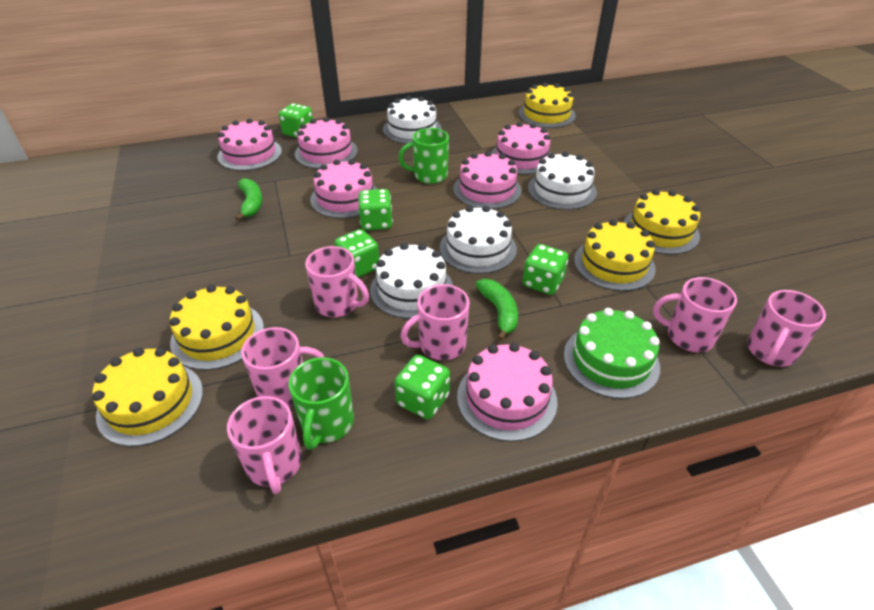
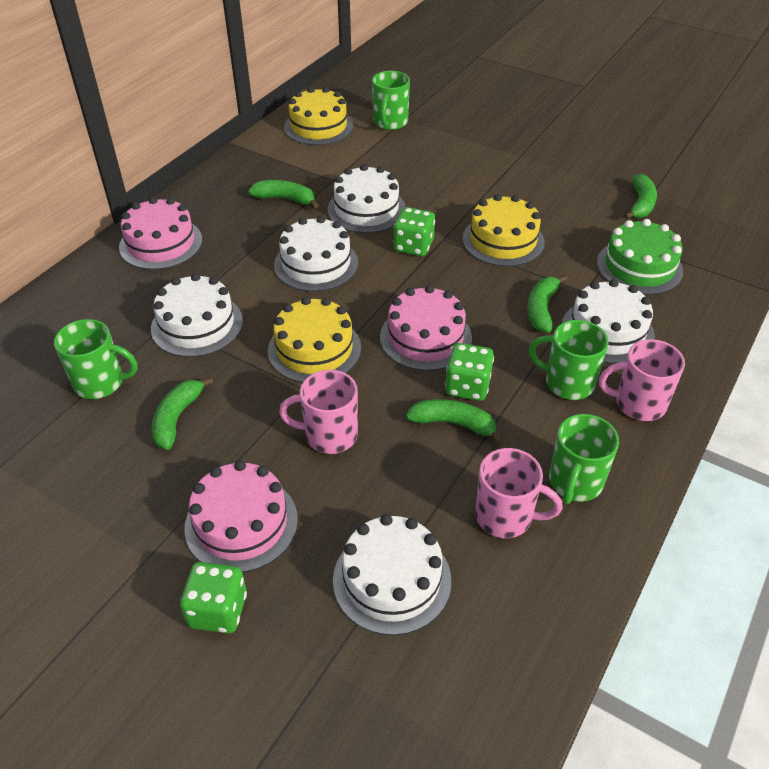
green banana: 2 -> 5
green dice: 5 -> 3
green mug: 2 -> 4
pink cake: 6 -> 3
pink mug: 6 -> 3
white cake: 4 -> 5
yellow cake: 5 -> 3

